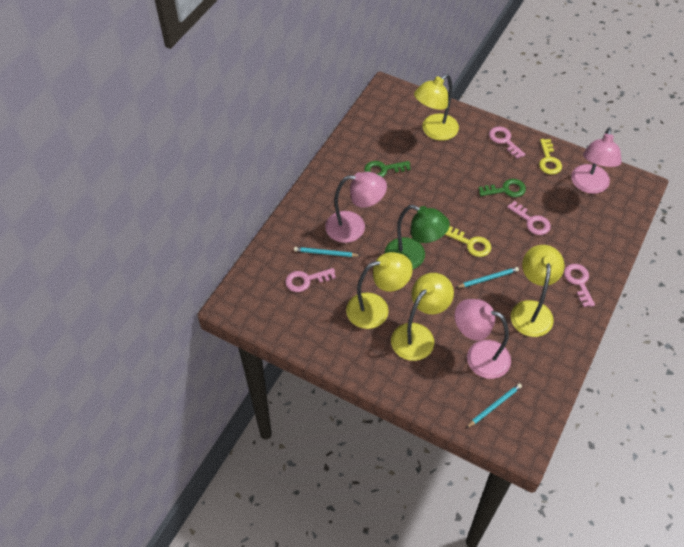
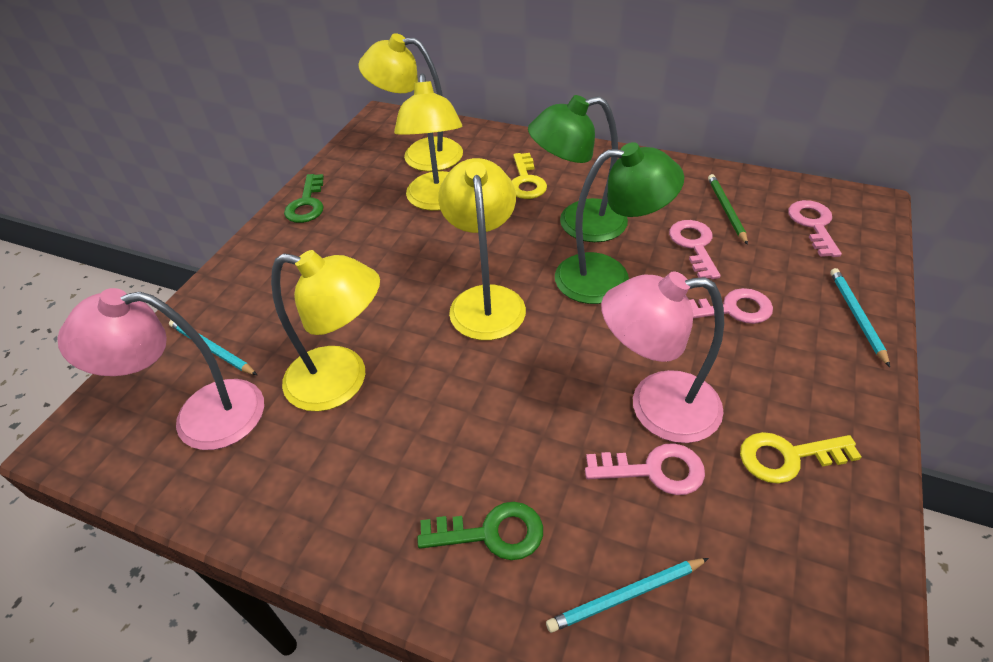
green lamp: 1 -> 2
green pencil: 0 -> 1
pink lamp: 3 -> 2

